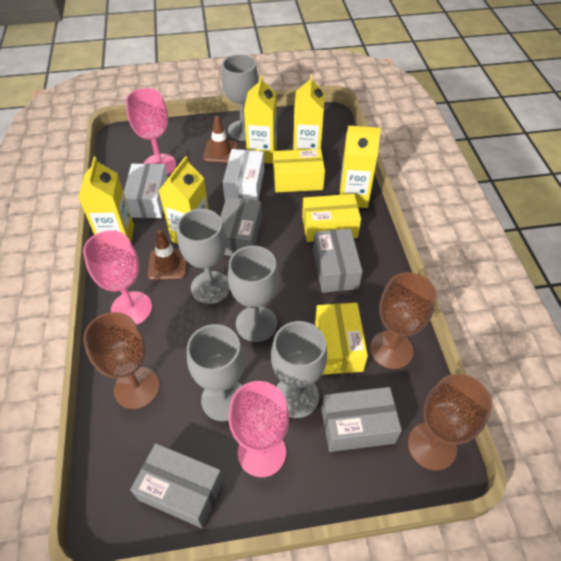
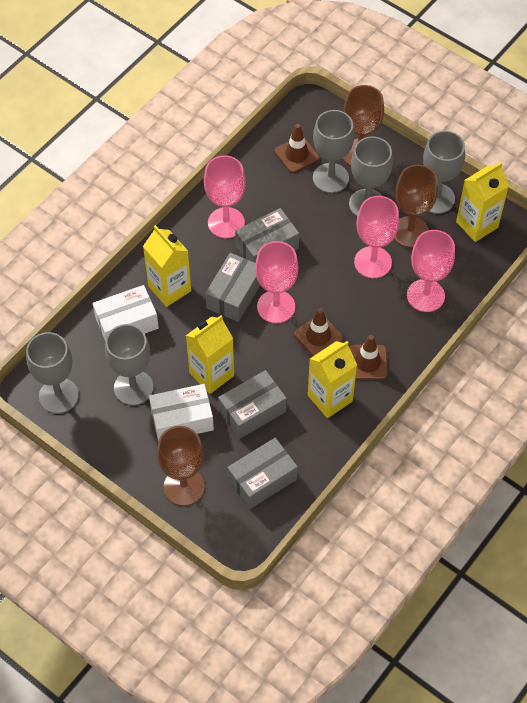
brown traffic cone: 2 -> 3
pink goblet: 3 -> 4
yellow box: 3 -> 0
yellow carton: 5 -> 4

